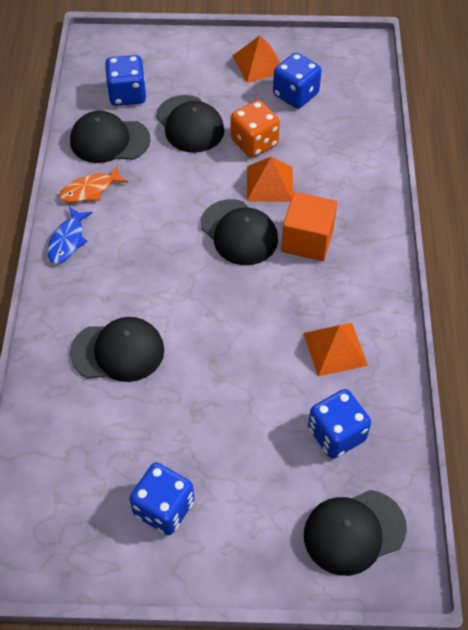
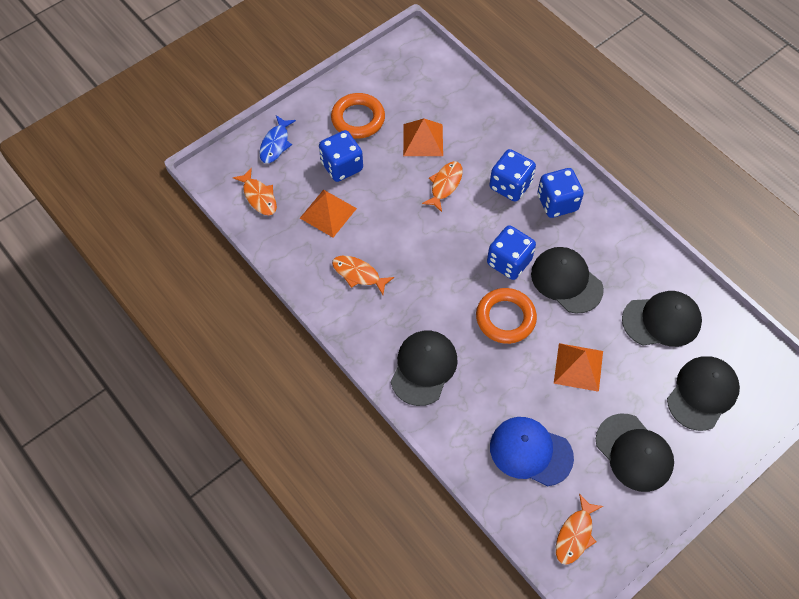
blue cap: 0 -> 1
orange cube: 1 -> 0
orange dice: 1 -> 0
orange fish: 1 -> 4
orange ring: 0 -> 2

